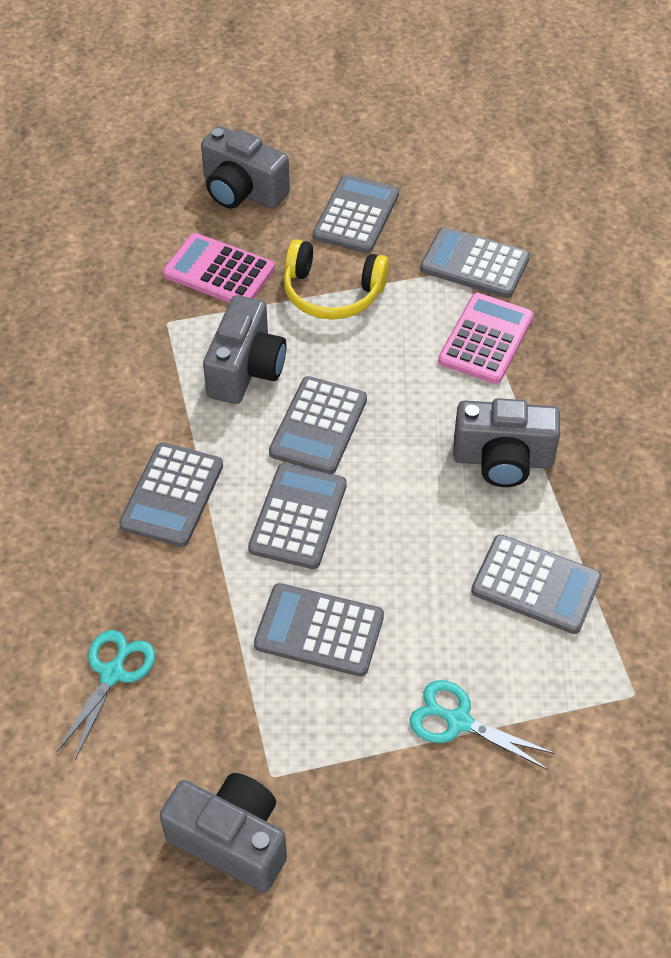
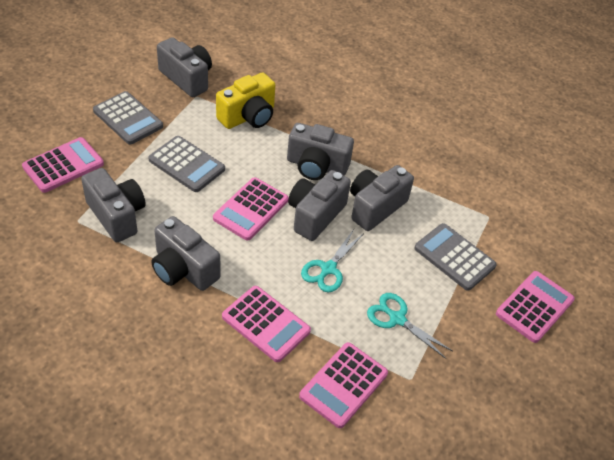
grey calculator: 7 -> 3
grey camera: 4 -> 6
pink calculator: 2 -> 5
yellow camera: 0 -> 1
yellow headphones: 1 -> 0

